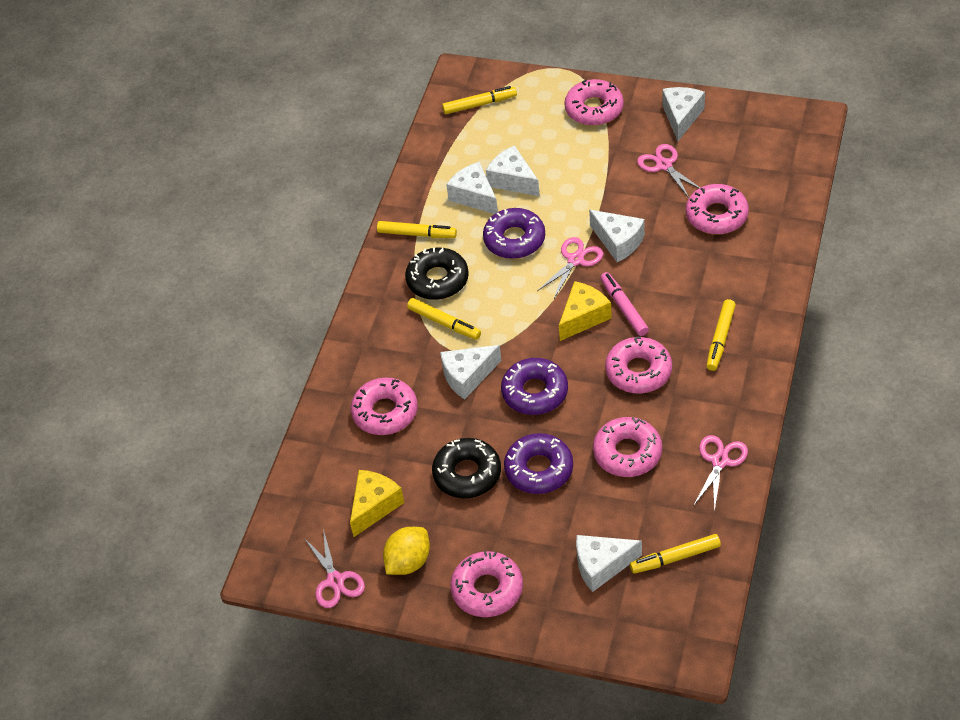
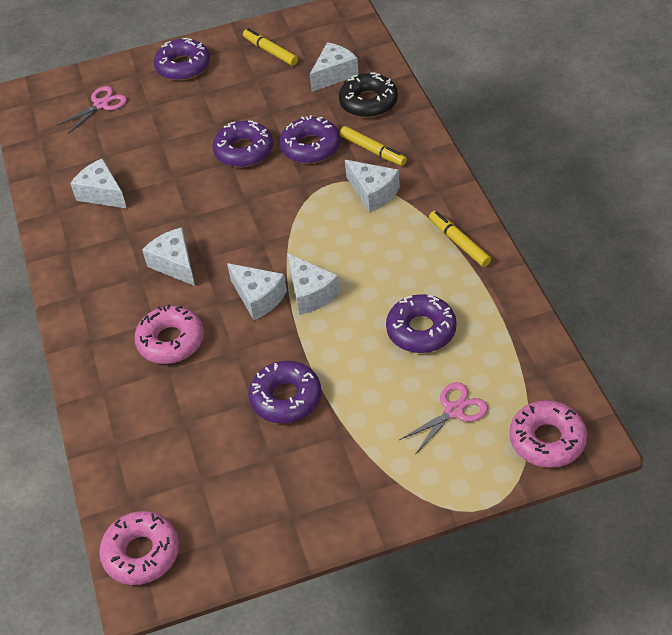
black donut: 2 -> 1
pink donut: 6 -> 3
pink marker: 1 -> 0
pink scissors: 4 -> 2
purple donut: 3 -> 5
yellow cheese: 2 -> 0
yellow lemon: 1 -> 0
yellow marker: 5 -> 3

